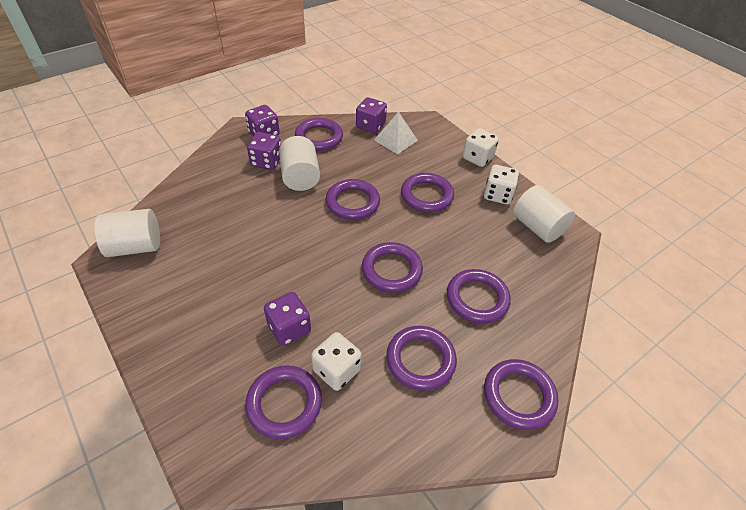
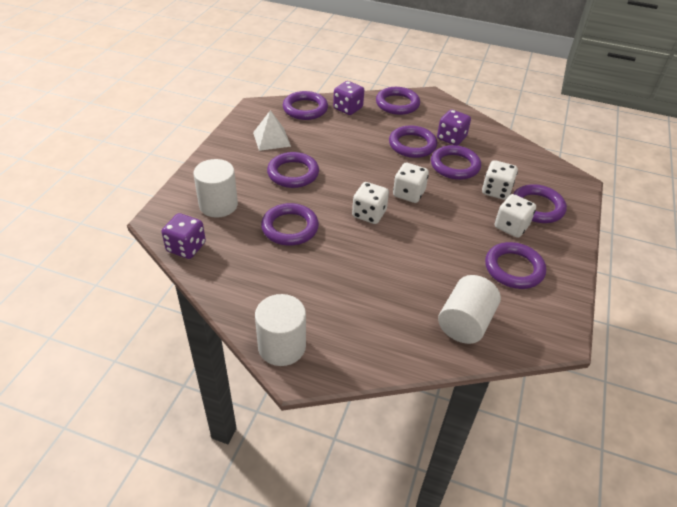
purple dice: 4 -> 3
white dice: 3 -> 4

